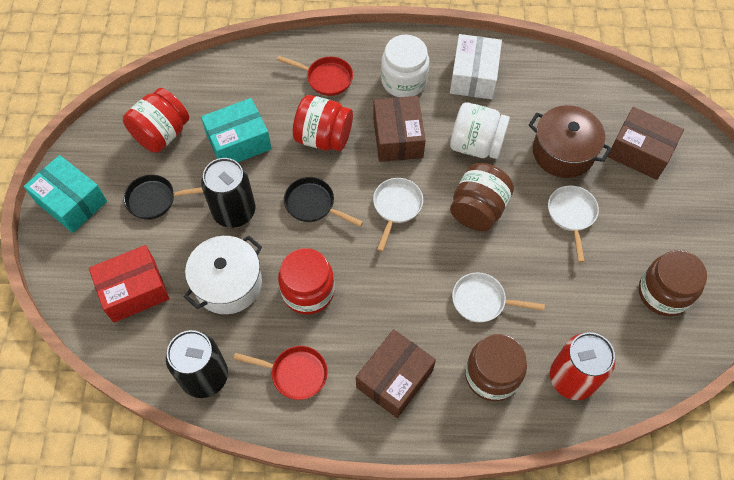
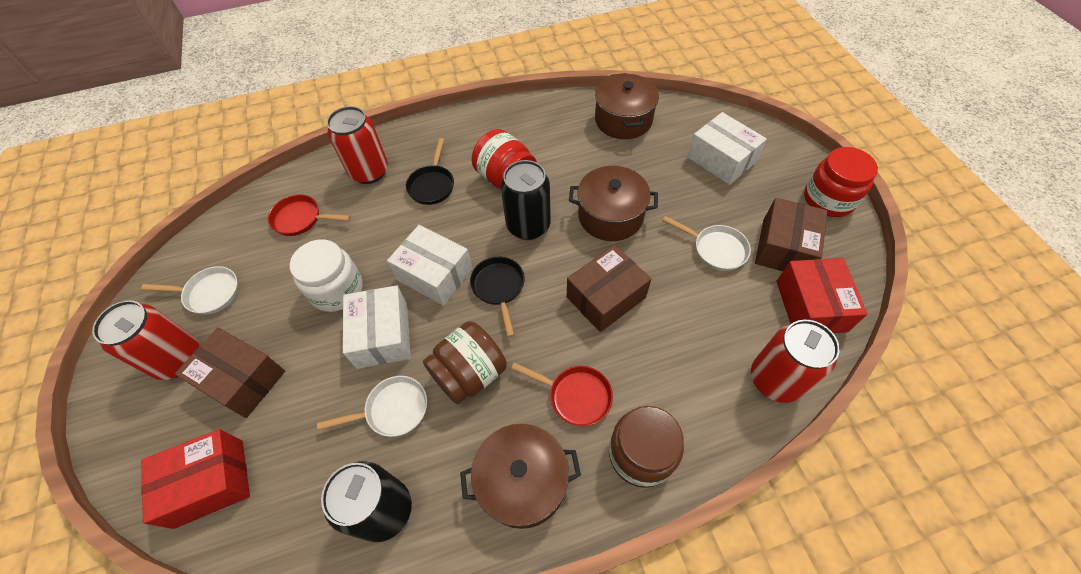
brown jar: 3 -> 2
brown pot: 1 -> 3
red box: 1 -> 2
red can: 1 -> 3
red jar: 3 -> 2
turquoise box: 2 -> 0
white box: 1 -> 3
white jar: 2 -> 1
white pot: 1 -> 0

